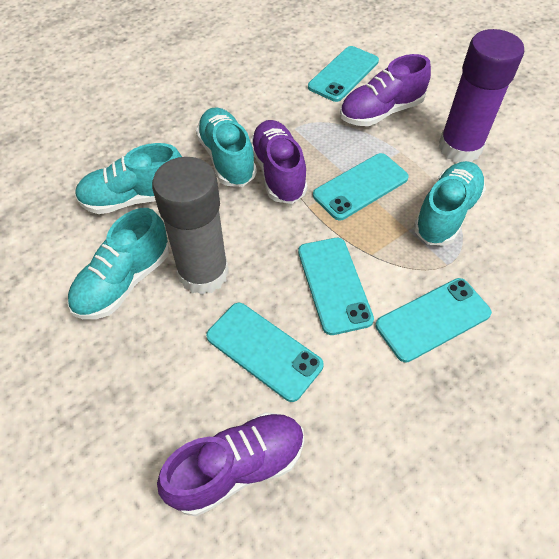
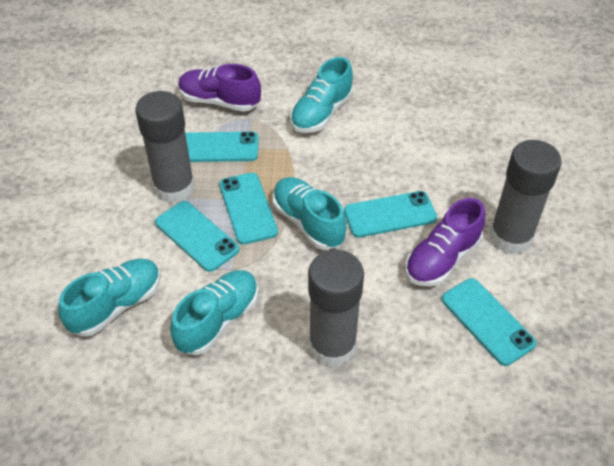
grey glue stick: 1 -> 3
purple glue stick: 1 -> 0
purple shoe: 3 -> 2

